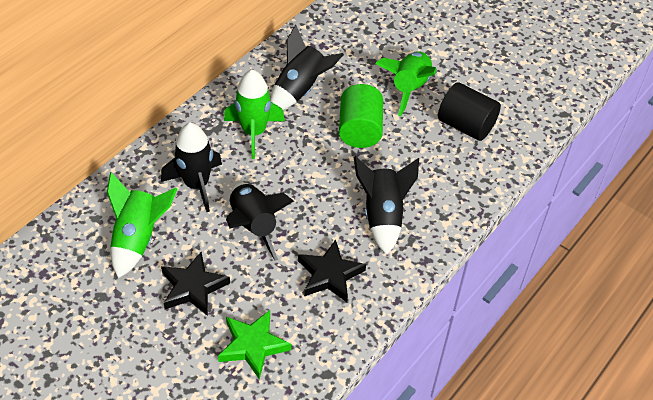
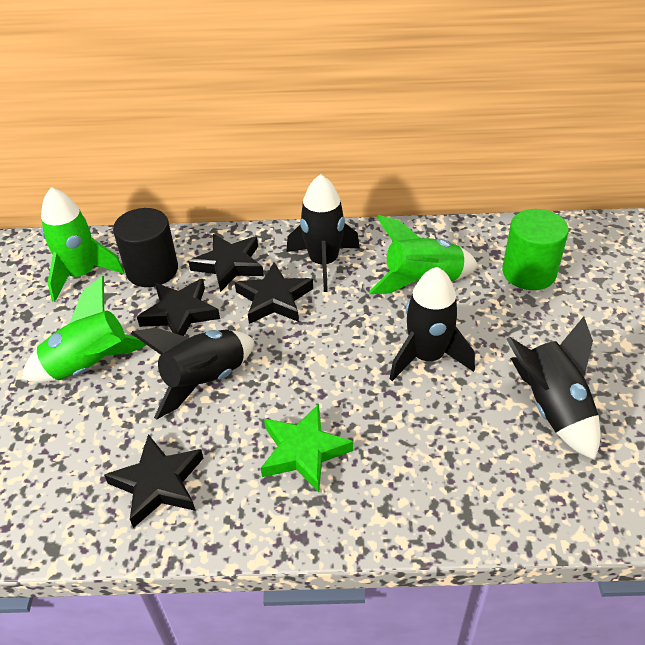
black star: 2 -> 4

